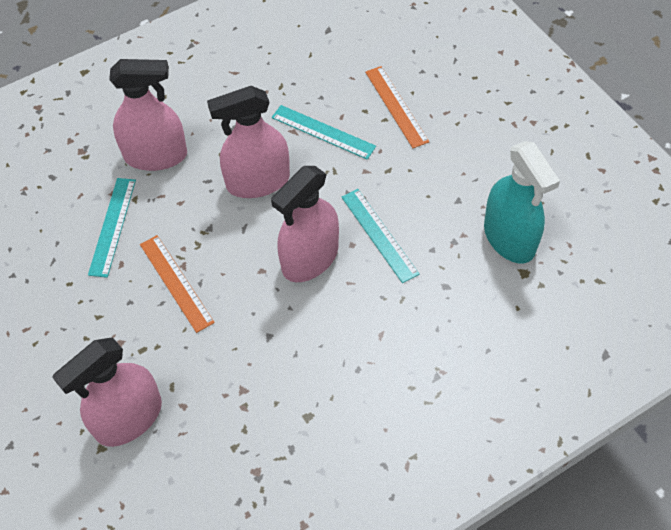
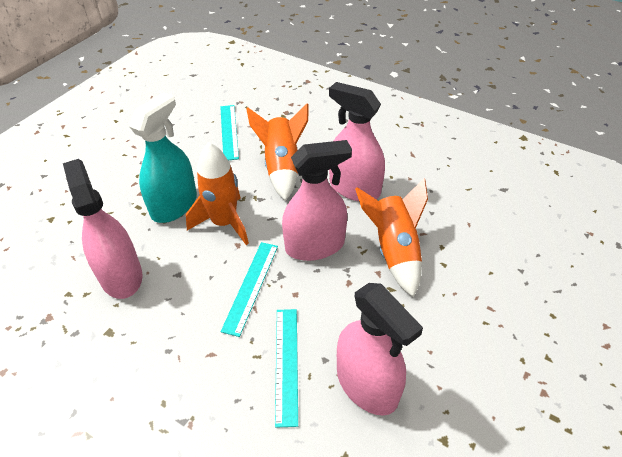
orange rocket: 0 -> 3
orange ruler: 2 -> 0

